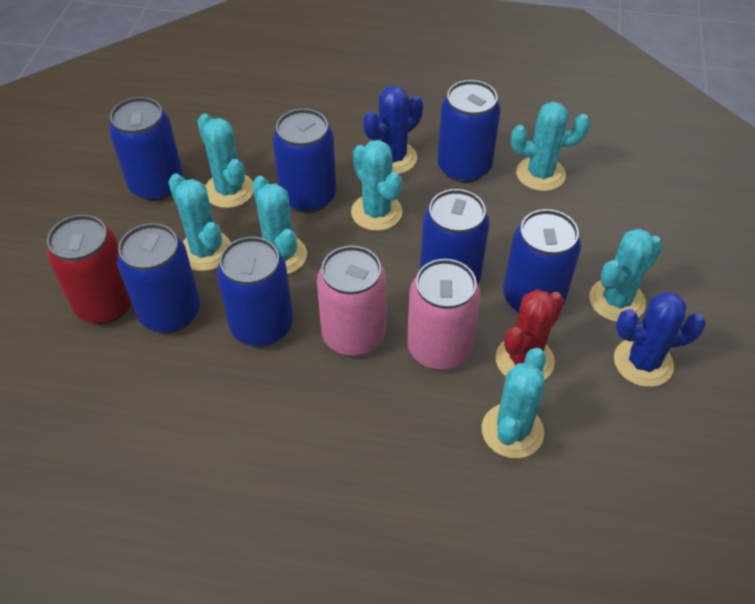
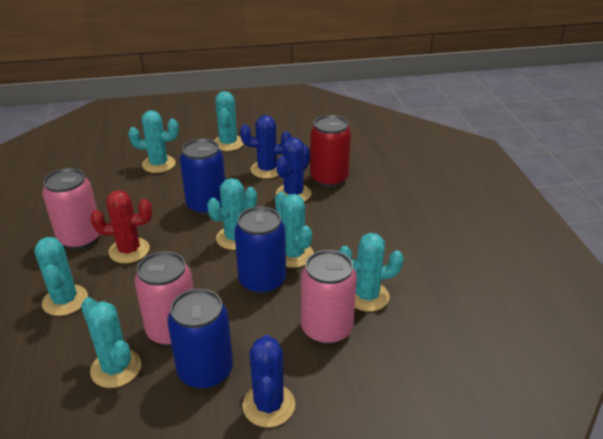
blue cactus: 2 -> 3
blue can: 7 -> 3
pink can: 2 -> 3

